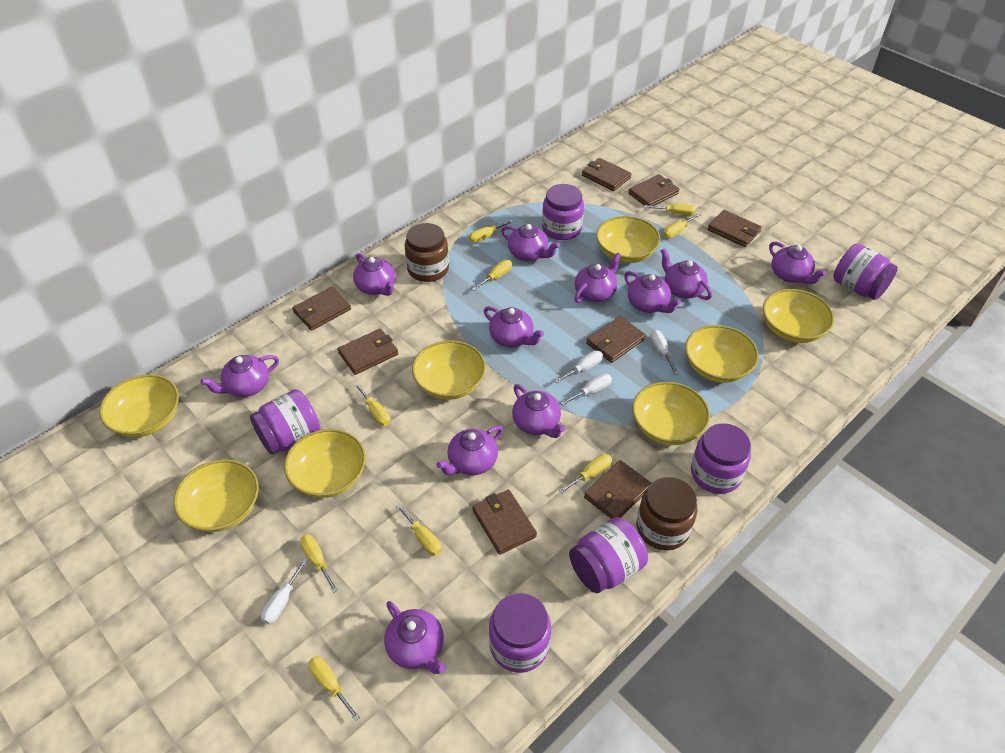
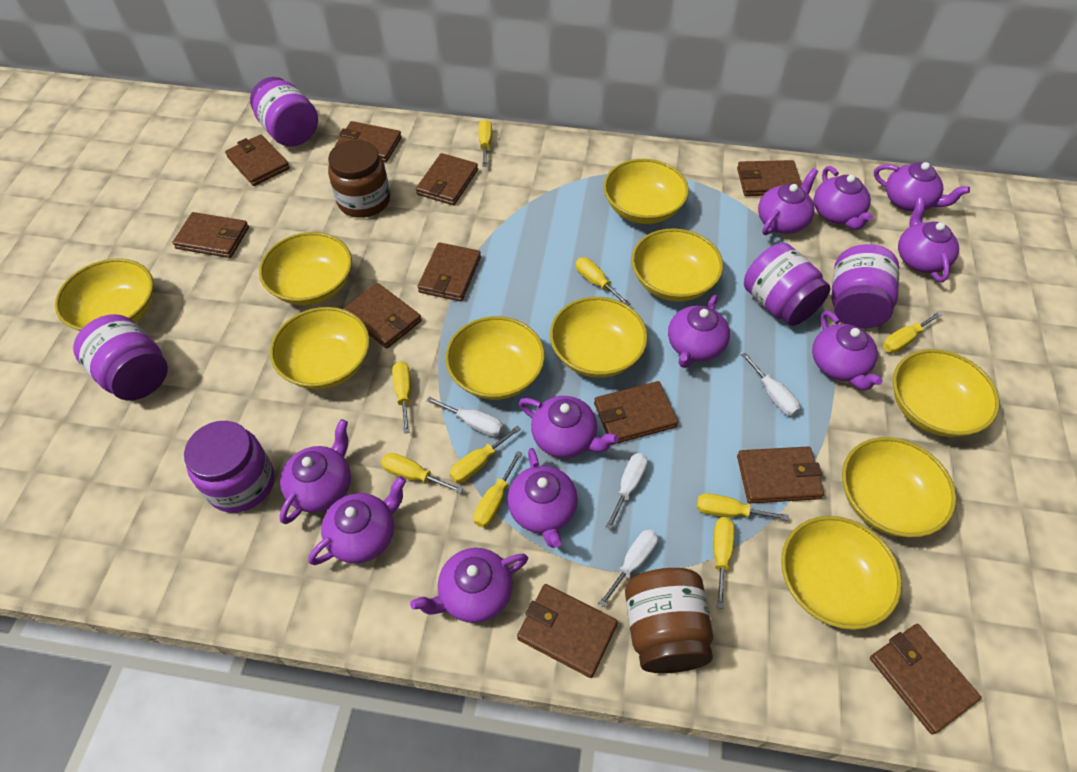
brown wallet: 8 -> 11
purple jar: 6 -> 5
yellow bowl: 8 -> 10

